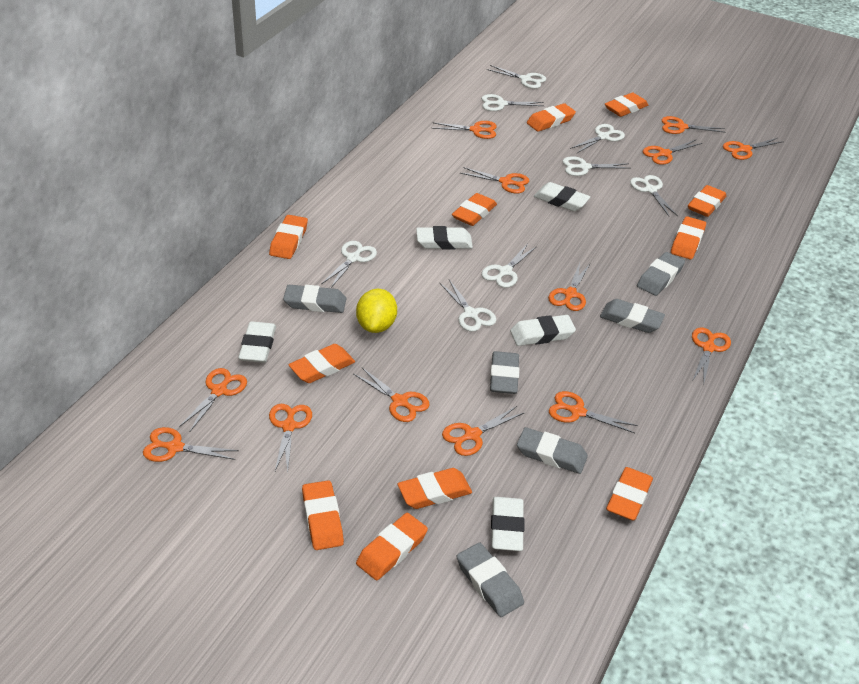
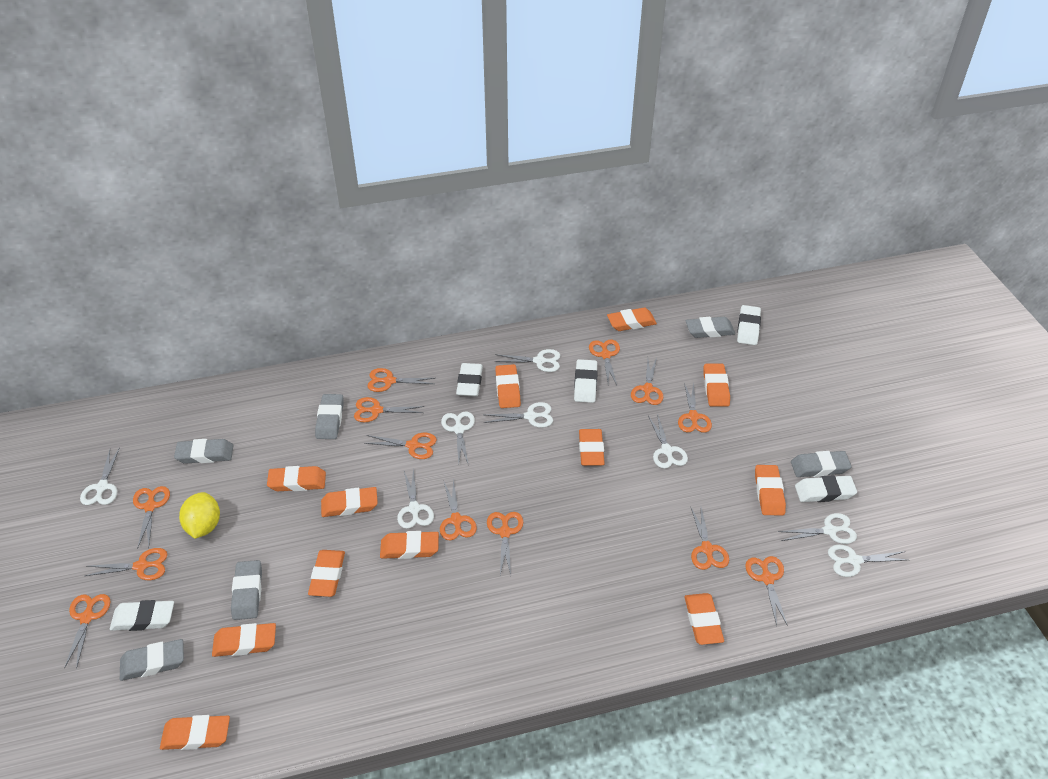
orange eraser: 11 -> 12

